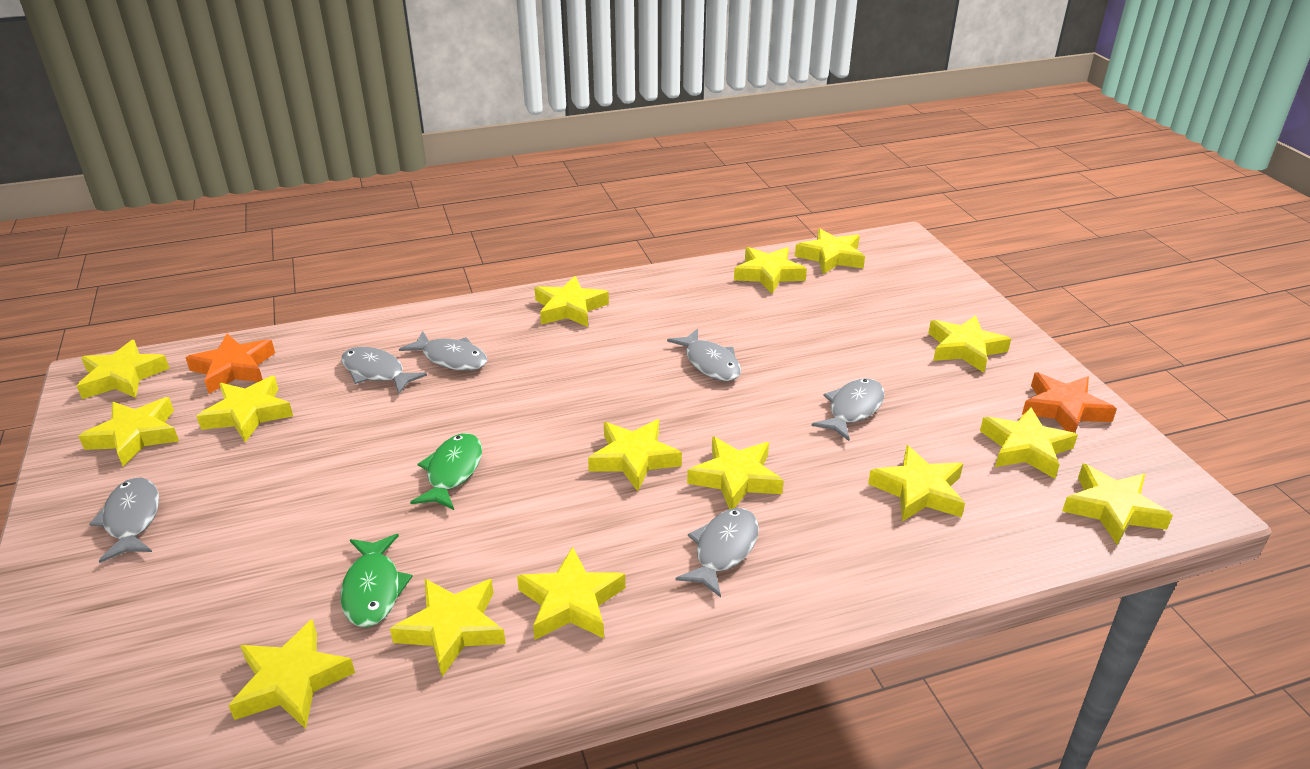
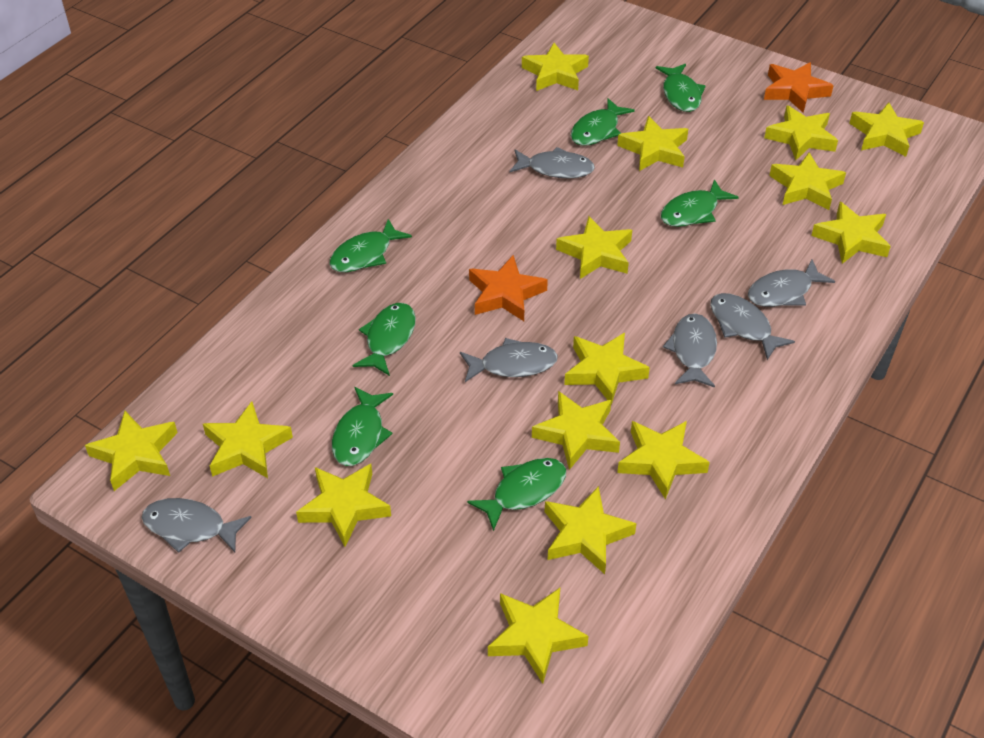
green fish: 2 -> 7

